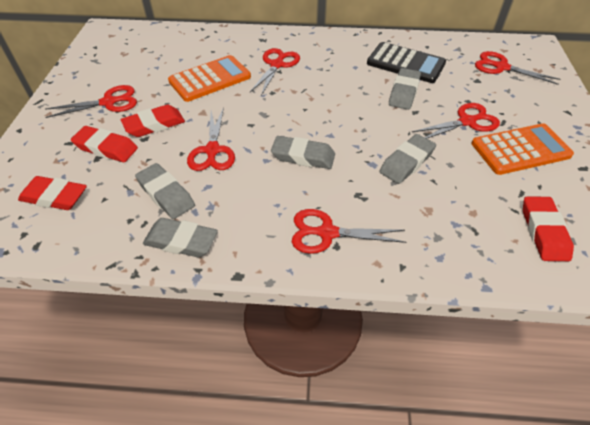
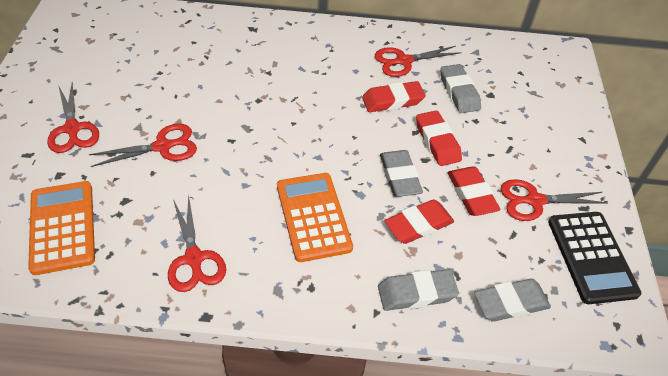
grey eraser: 5 -> 4
red scissors: 6 -> 5

